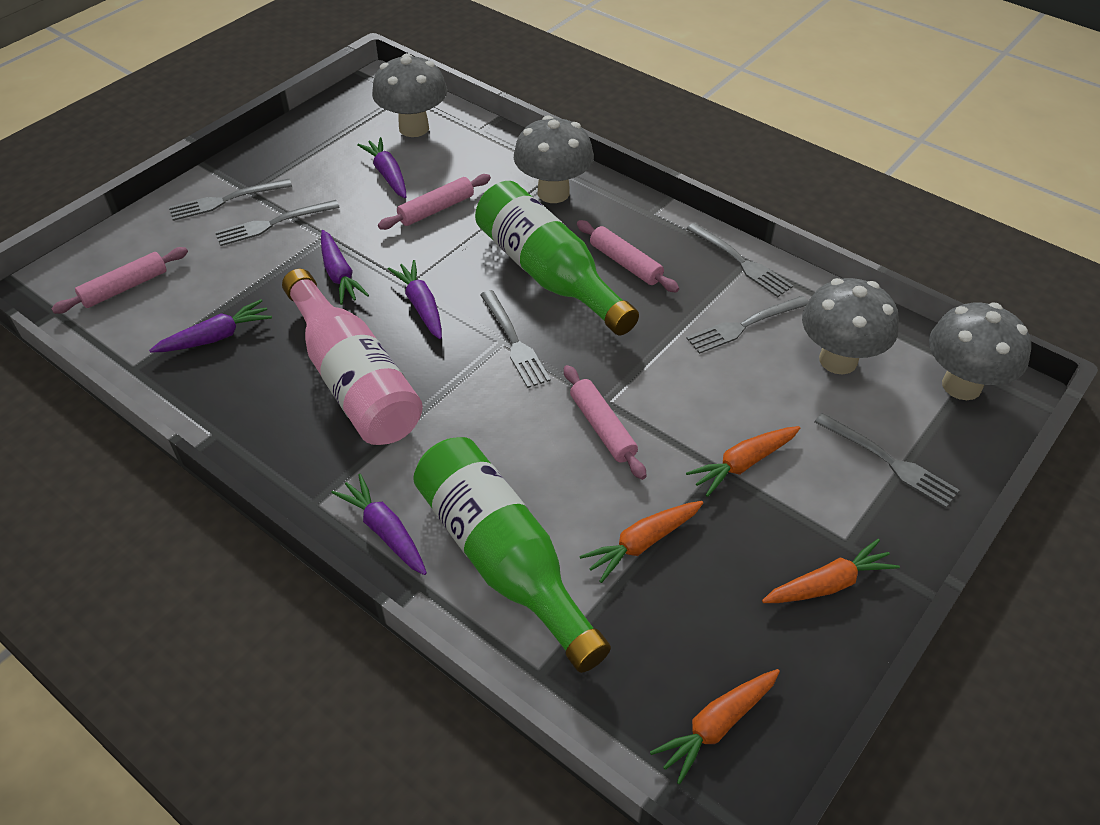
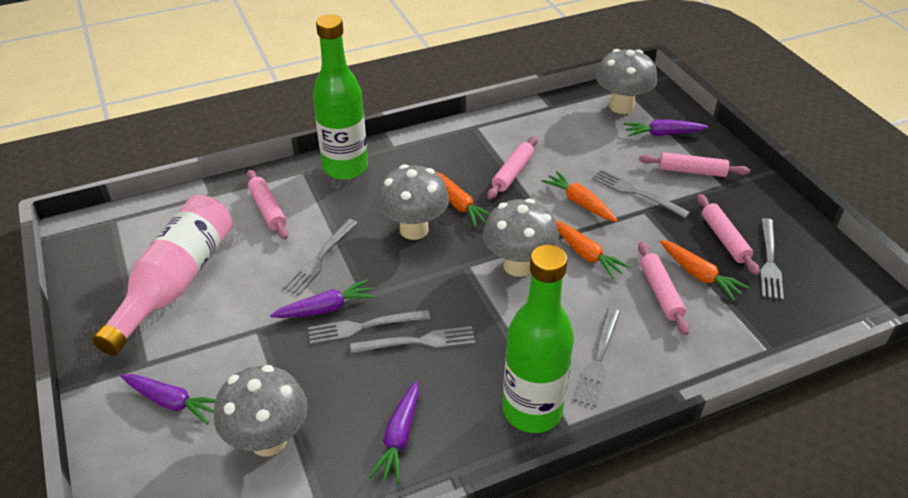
pink rolling pin: 4 -> 5
purple carrot: 5 -> 4

